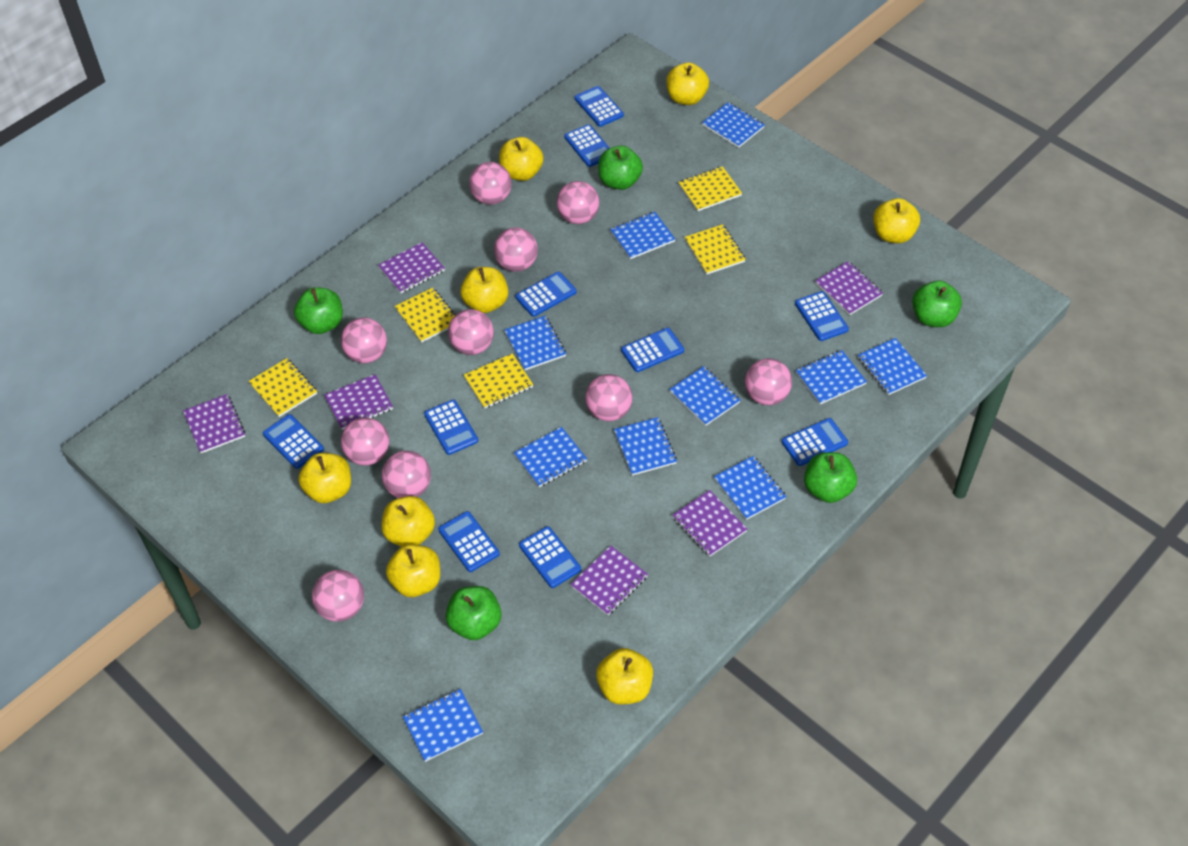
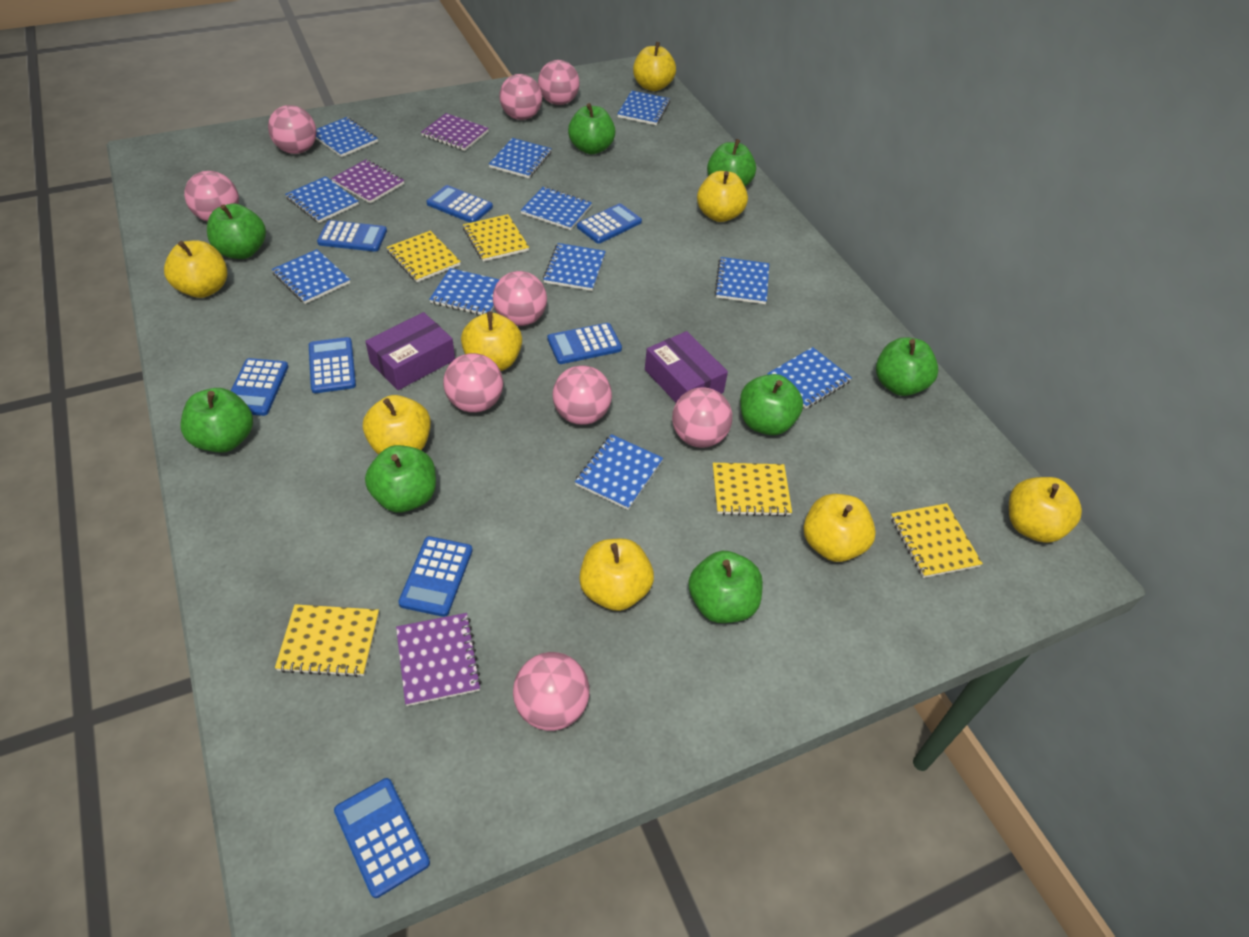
blue calculator: 10 -> 8
blue notebook: 10 -> 11
green apple: 5 -> 8
pink ball: 10 -> 9
purple box: 0 -> 2
purple notebook: 6 -> 3

